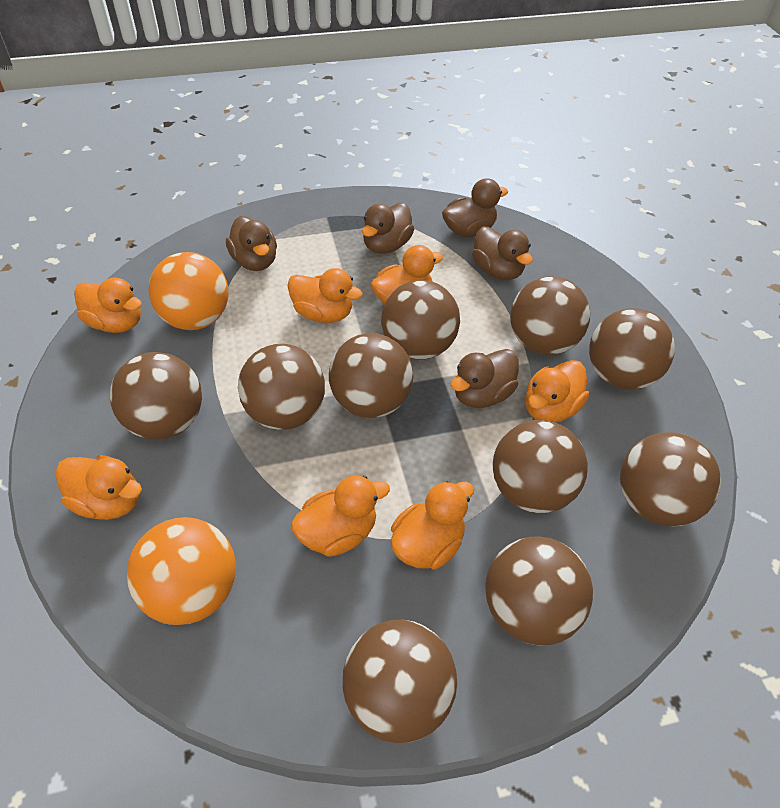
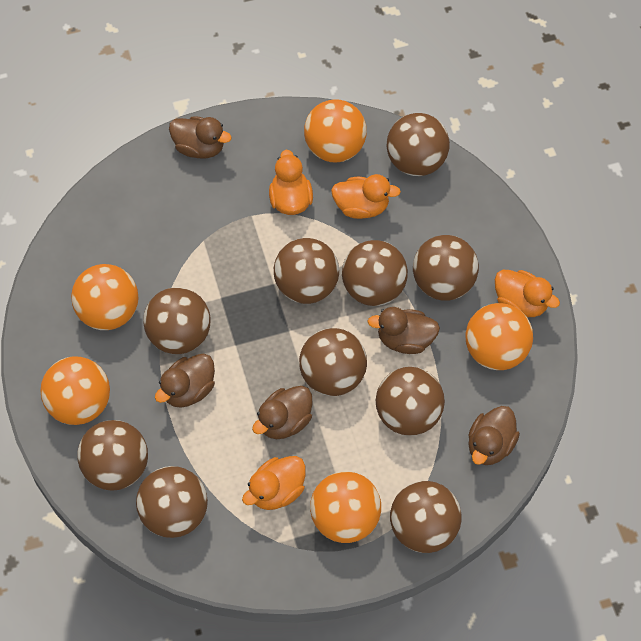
orange ball: 2 -> 5
orange duck: 7 -> 4

